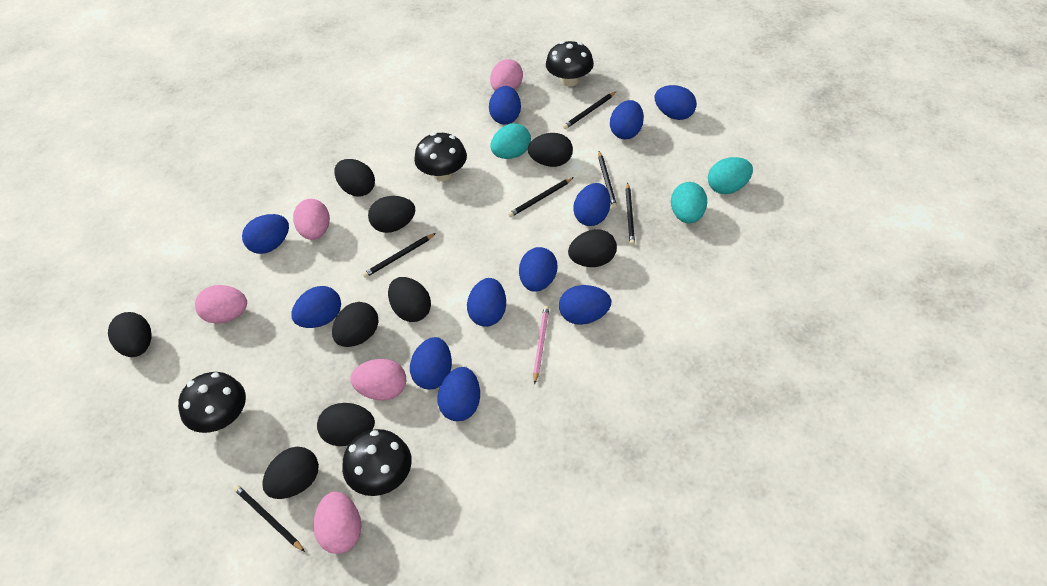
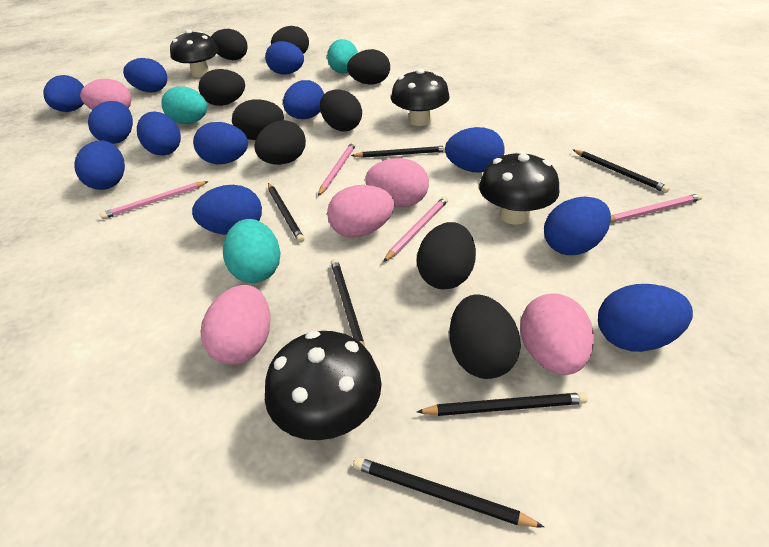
blue egg: 11 -> 12
pink pencil: 1 -> 4

